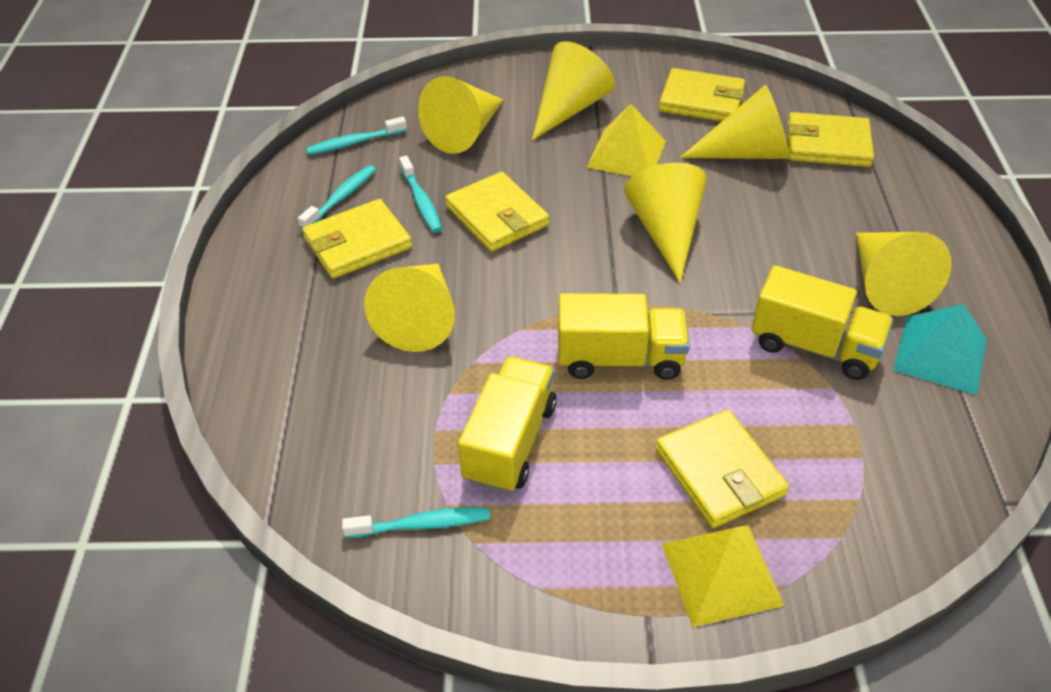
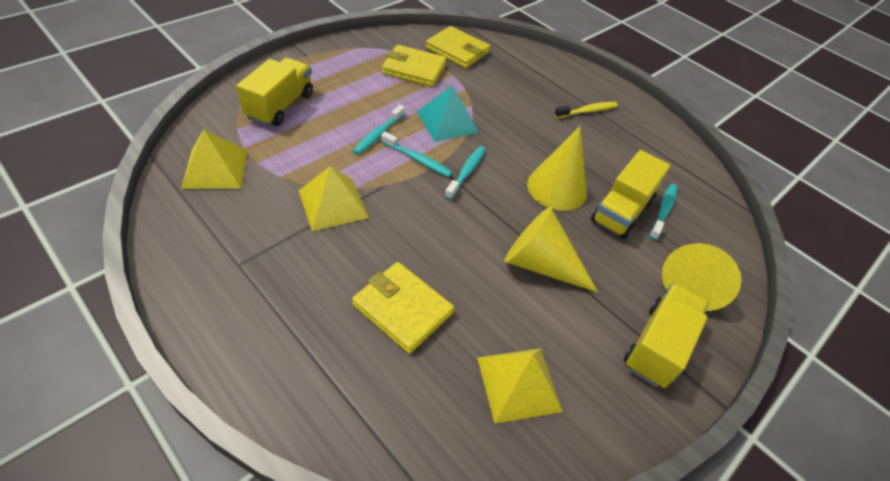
yellow cone: 6 -> 3
yellow pyramid: 2 -> 3
yellow toothbrush: 0 -> 1
yellow wallet: 5 -> 3

